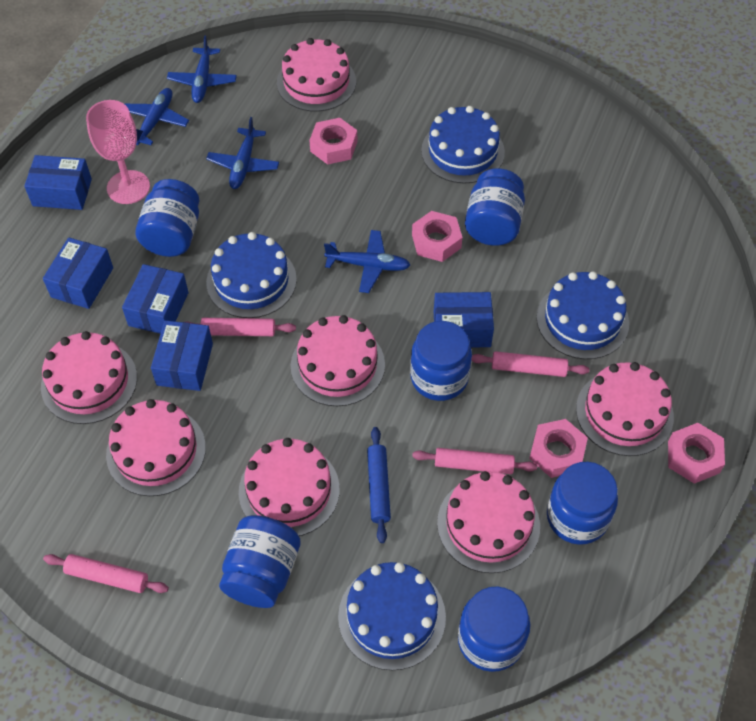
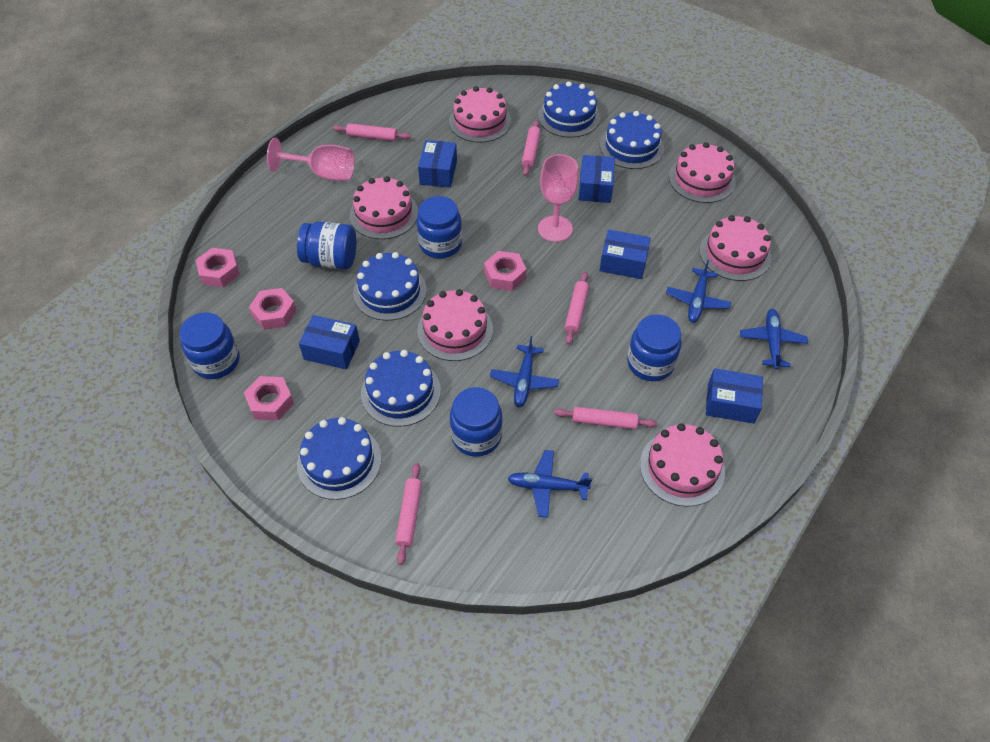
blue cake: 4 -> 5
blue jar: 6 -> 5
blue rolling pin: 1 -> 0
pink cake: 7 -> 6
pink goblet: 1 -> 2
pink rolling pin: 4 -> 5

